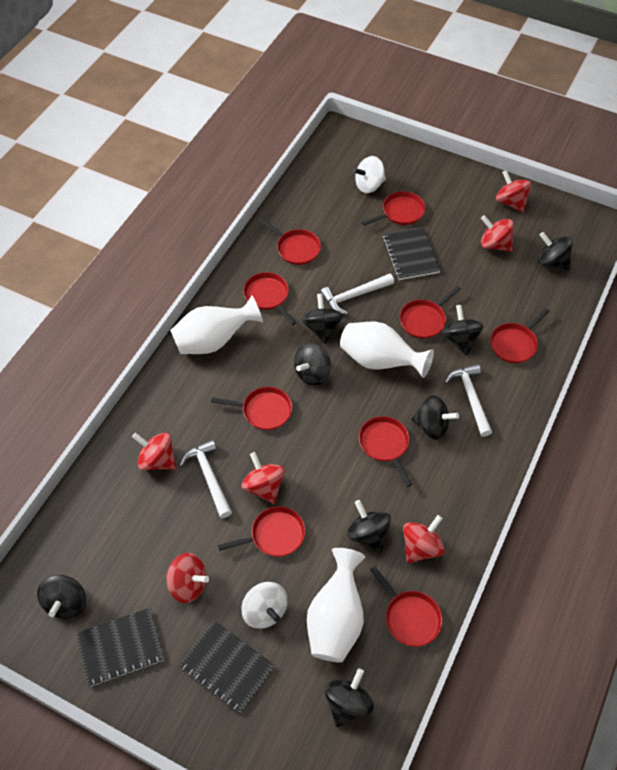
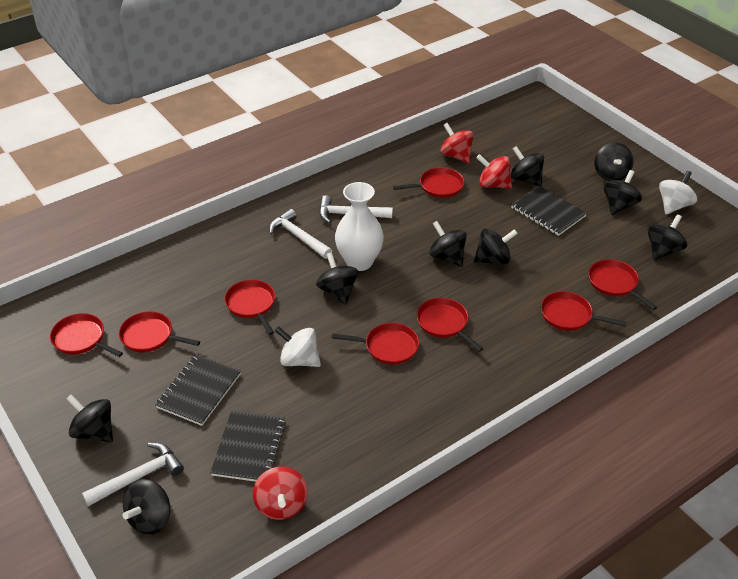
black spinning top: 8 -> 9
red pan: 9 -> 8
red spinning top: 6 -> 3
white vase: 3 -> 1

